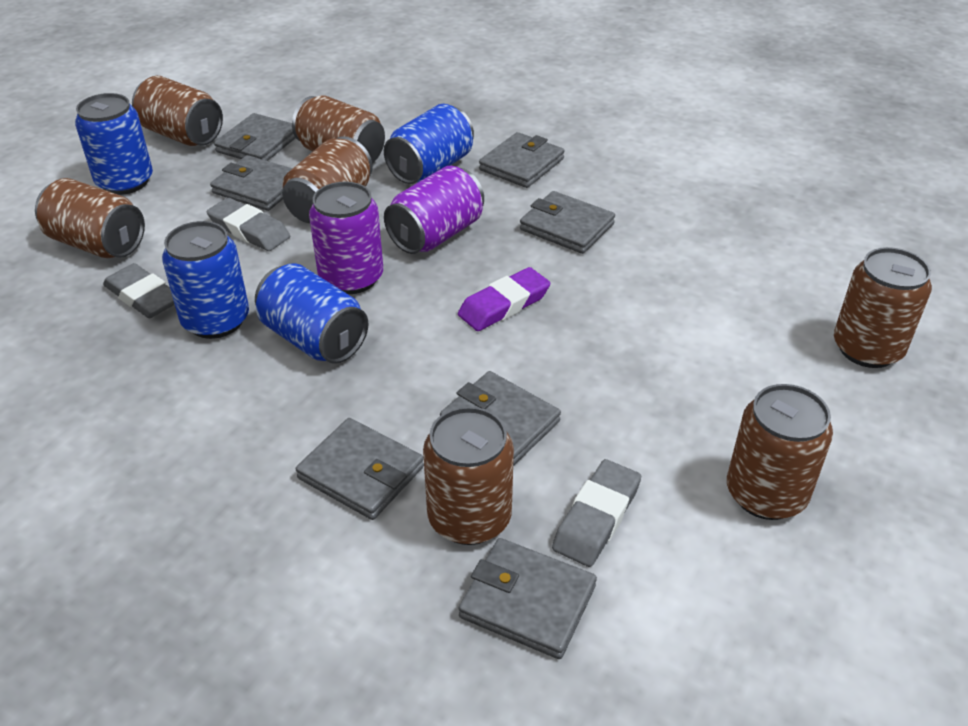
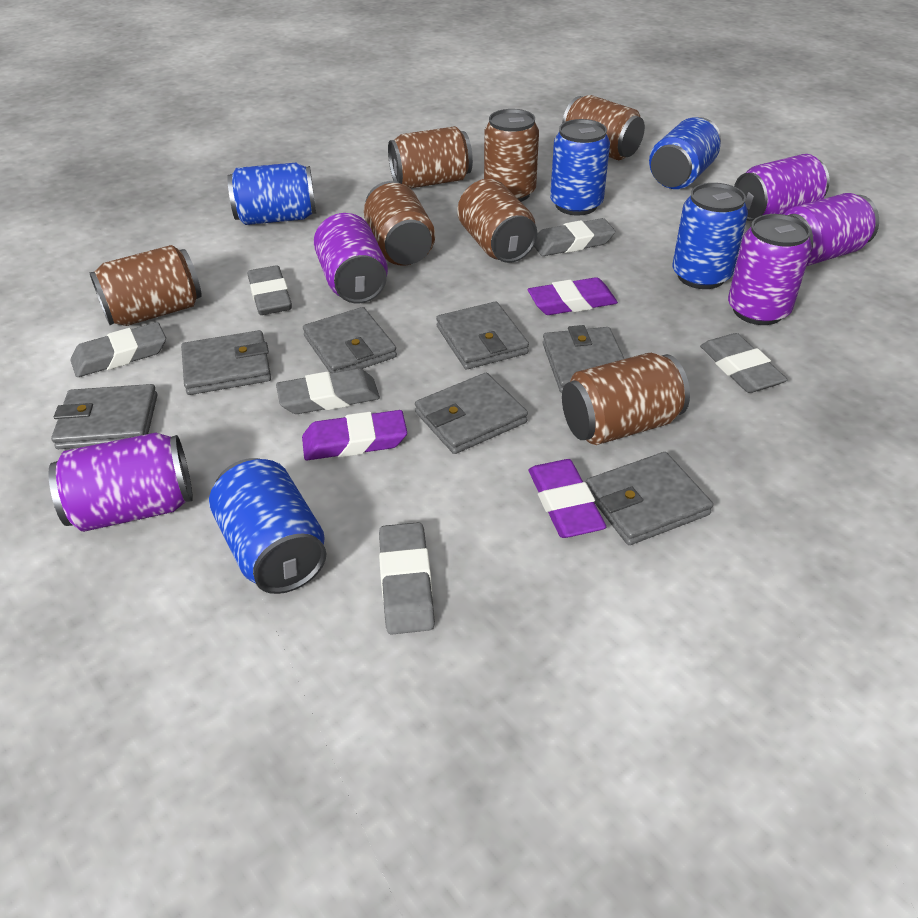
blue can: 4 -> 5
grey eraser: 3 -> 6
purple can: 2 -> 5
purple eraser: 1 -> 3

